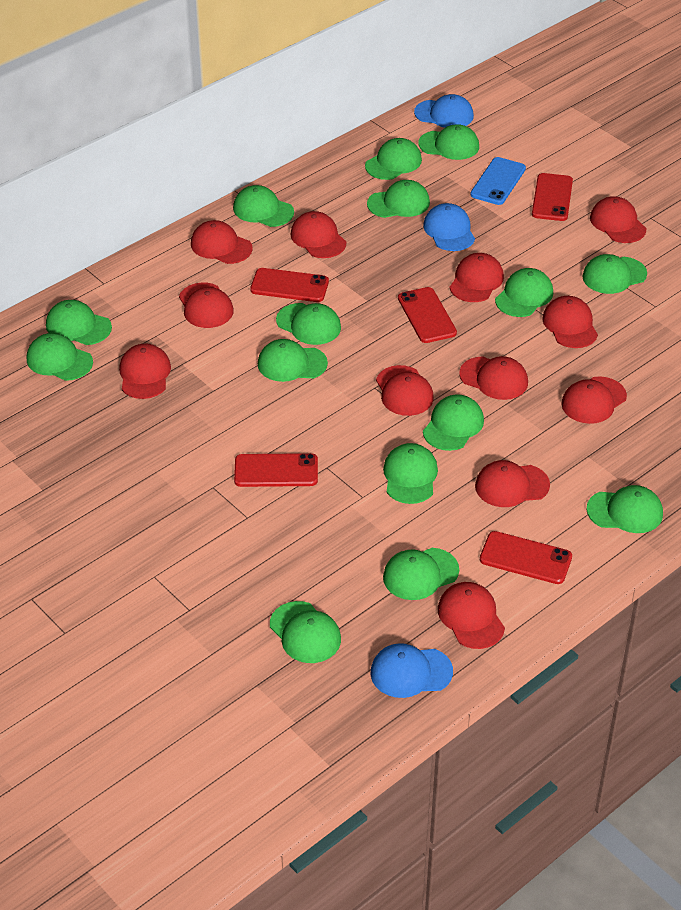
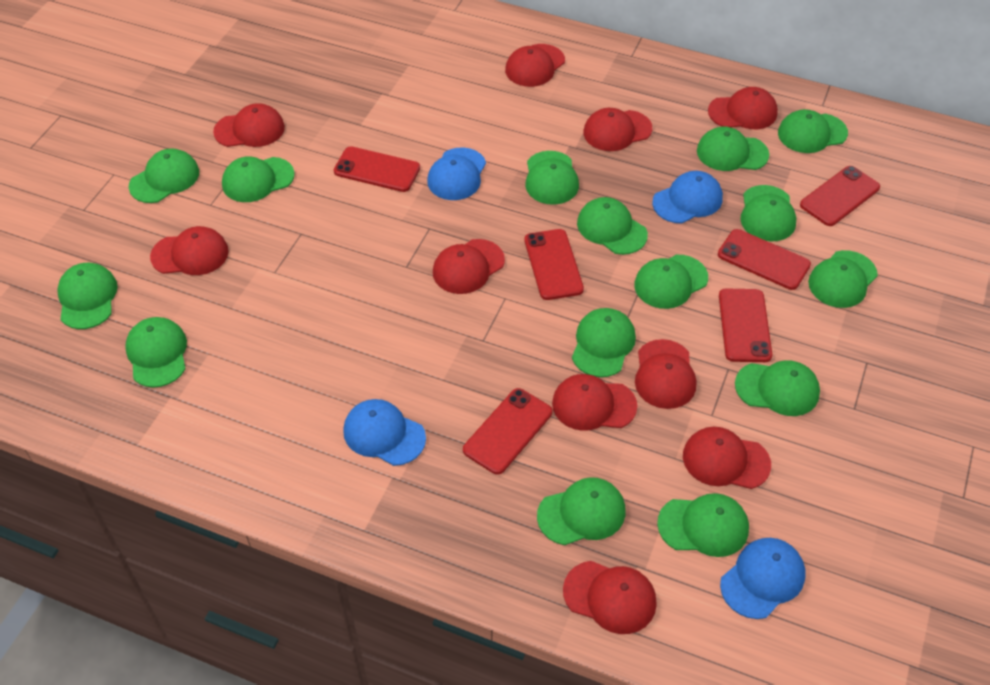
blue cap: 3 -> 4
blue phone: 1 -> 0
red cap: 12 -> 10
red phone: 5 -> 6

